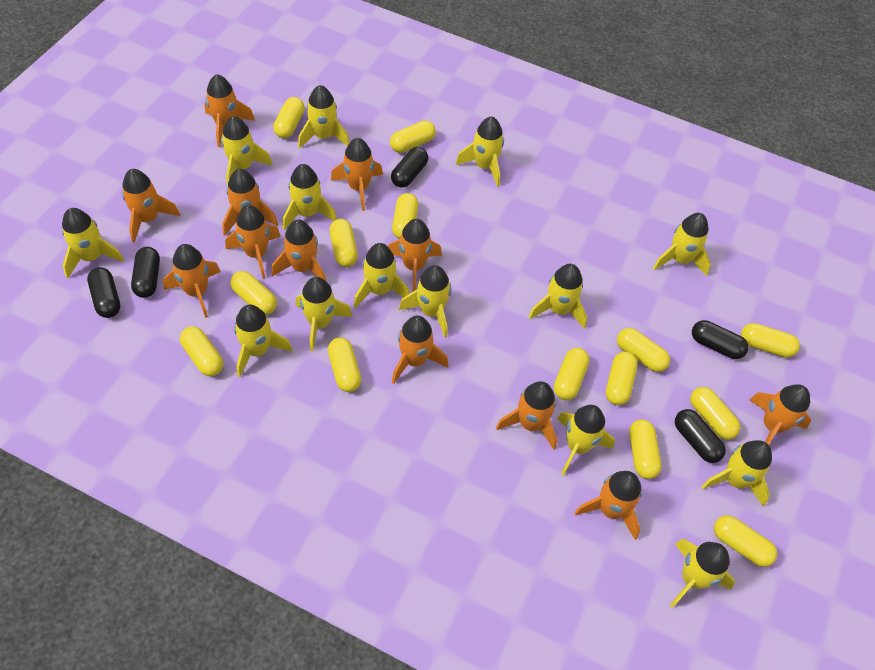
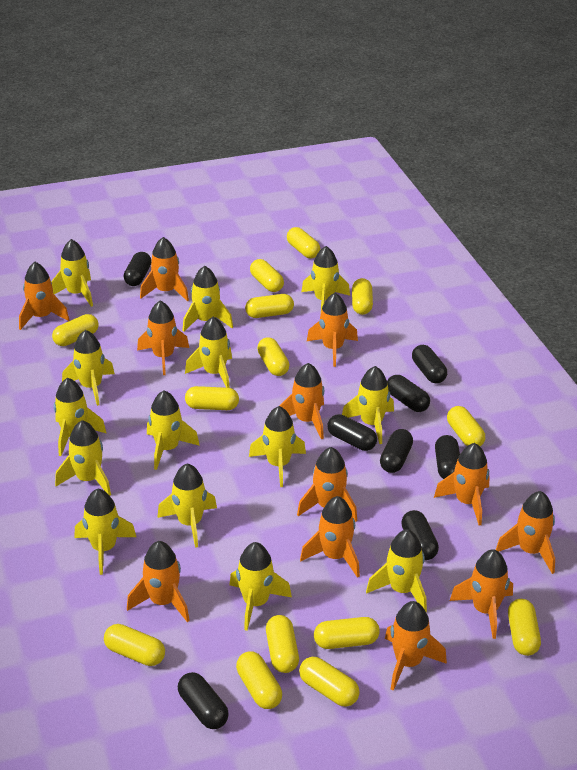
black capsule: 5 -> 8

